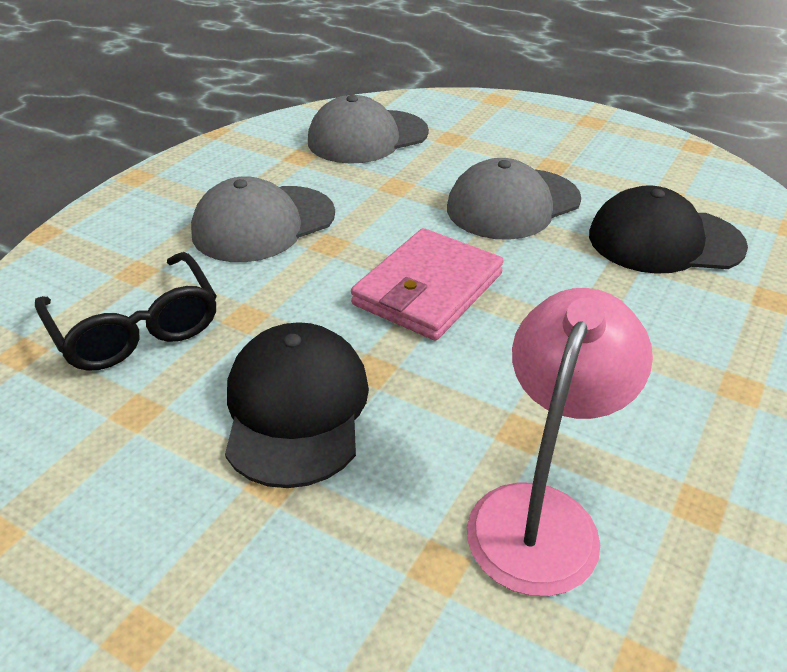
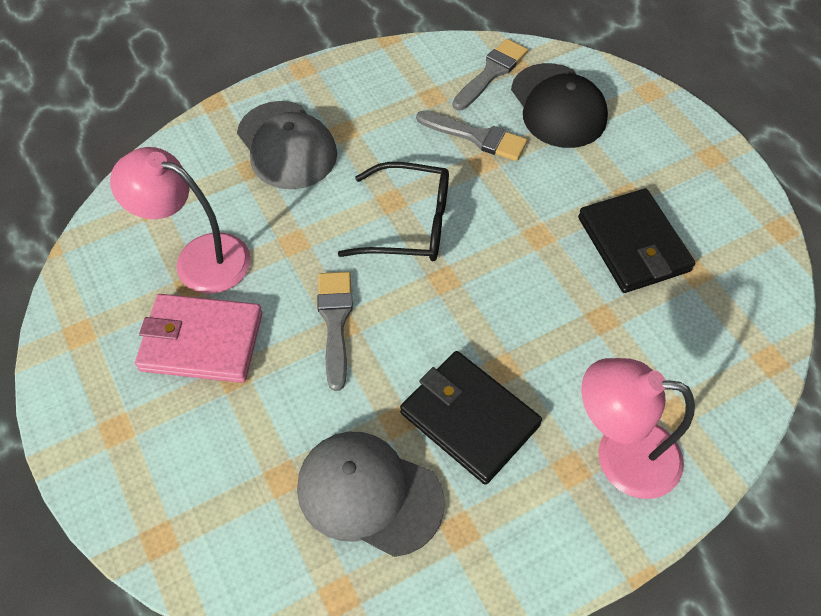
black cap: 2 -> 1
black wallet: 0 -> 2
grey brush: 0 -> 3
grey cap: 3 -> 2
pink lamp: 1 -> 2

